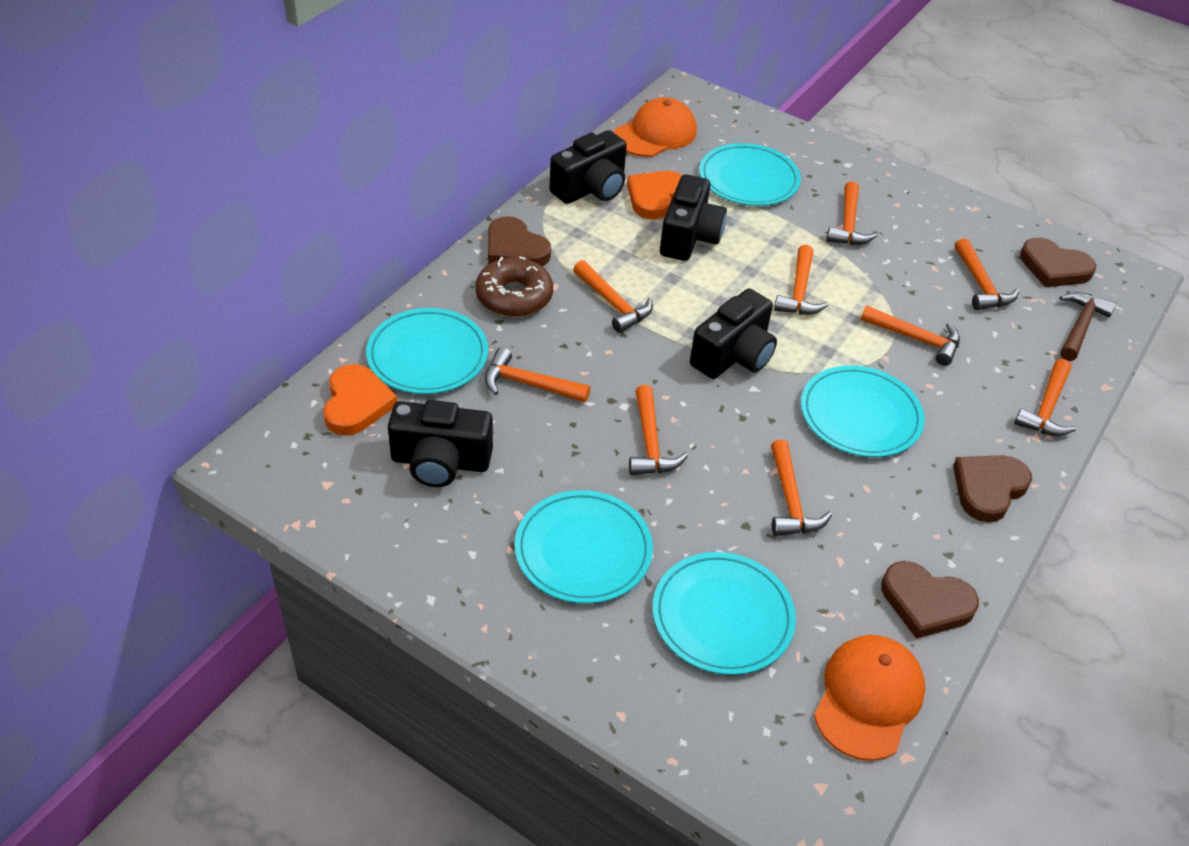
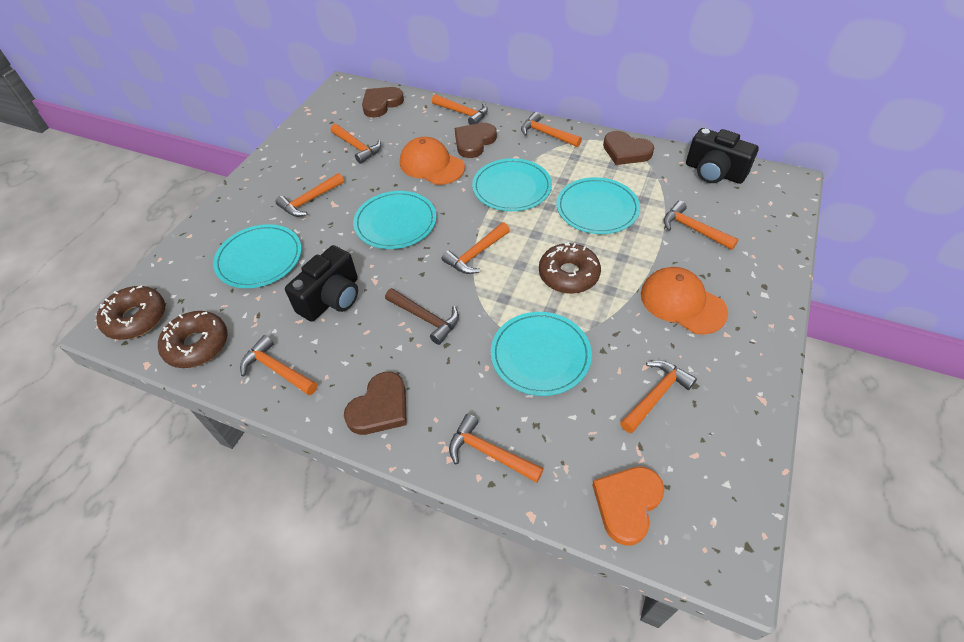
black camera: 4 -> 2
brown donut: 1 -> 3
orange heart: 2 -> 1

